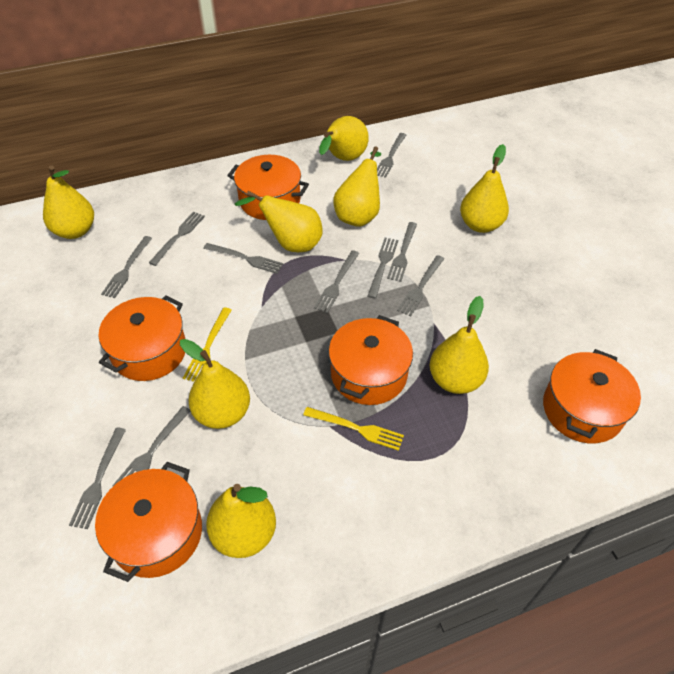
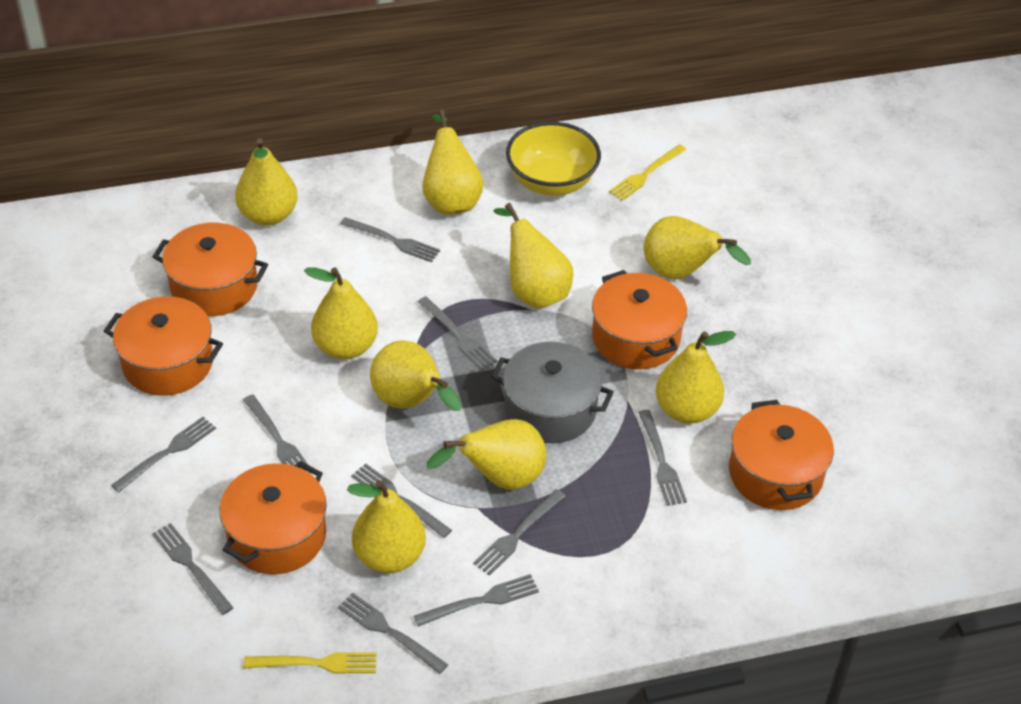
grey pot: 0 -> 1
yellow bowl: 0 -> 1
yellow pear: 8 -> 9

